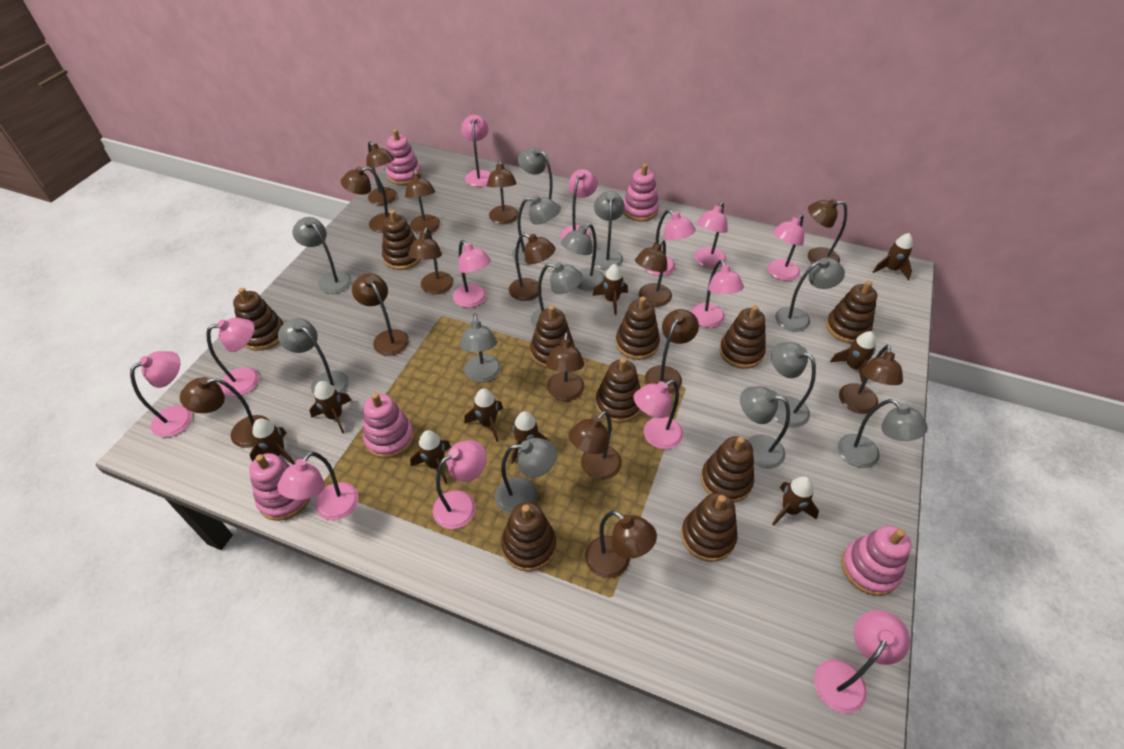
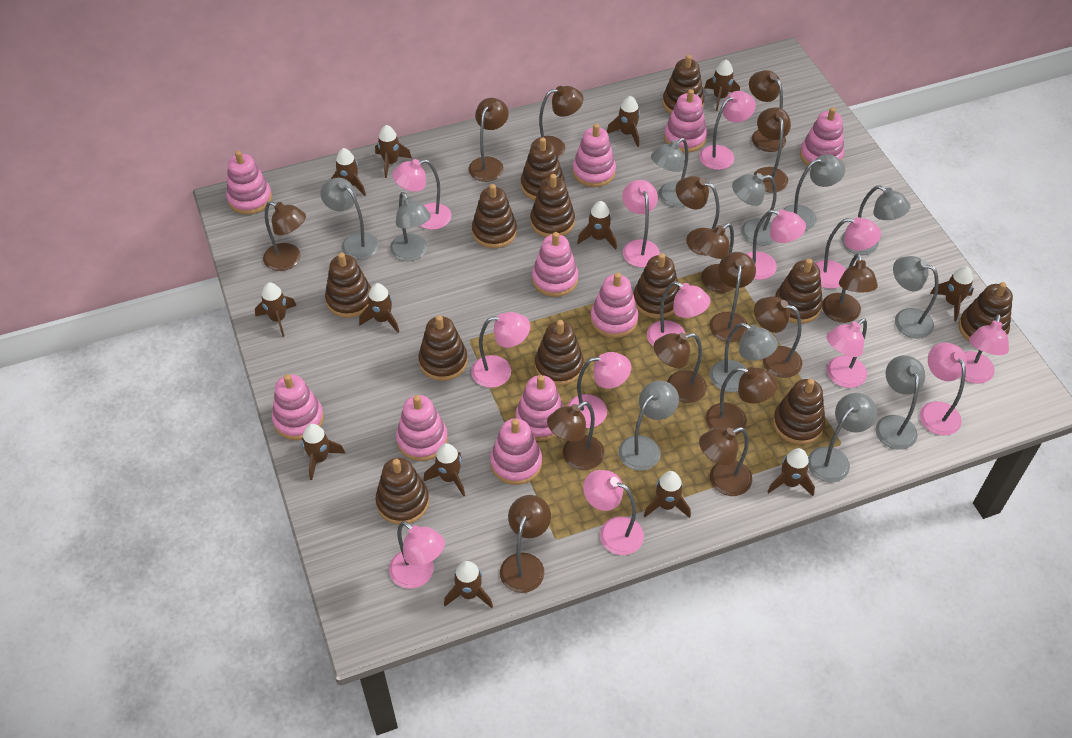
brown rocket: 9 -> 13
brown stacking toy: 10 -> 12
grey lamp: 13 -> 11
pink stacking toy: 5 -> 10

